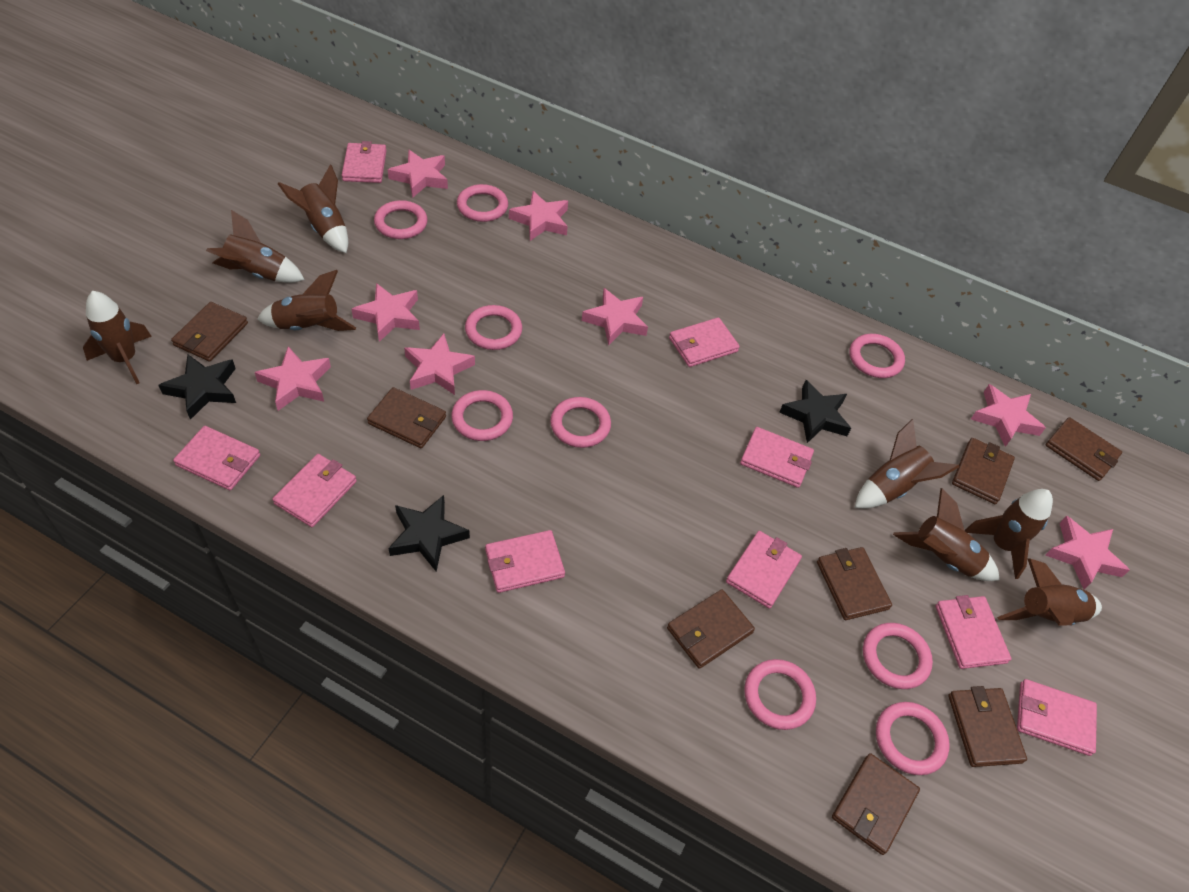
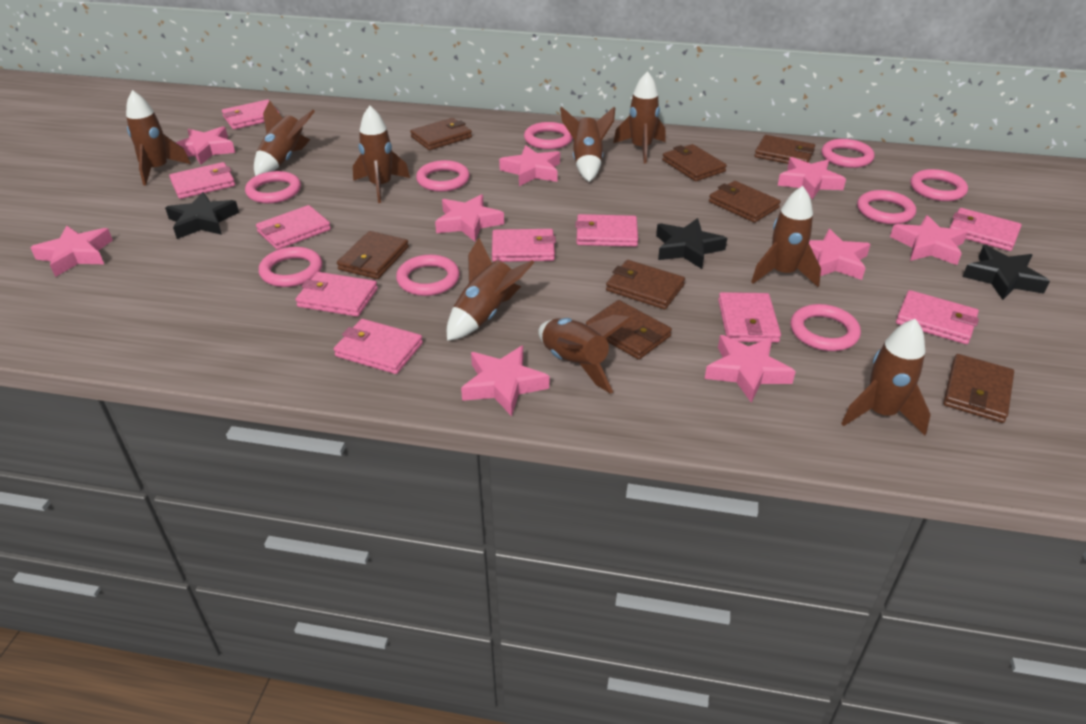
brown rocket: 8 -> 9
pink star: 8 -> 9
pink wallet: 9 -> 10

